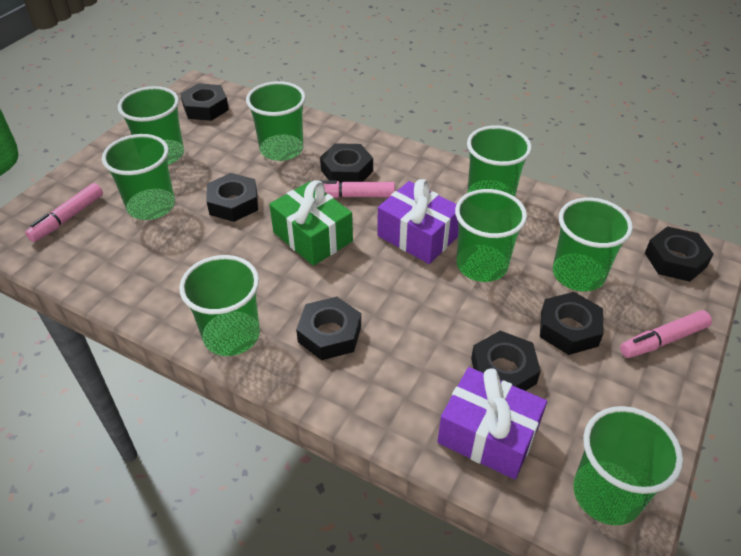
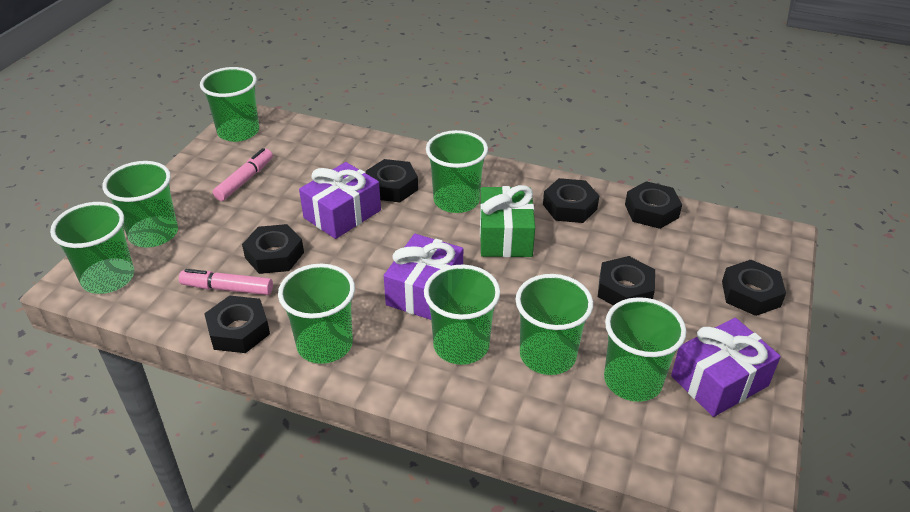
pink marker: 3 -> 2
purple gift: 2 -> 3

